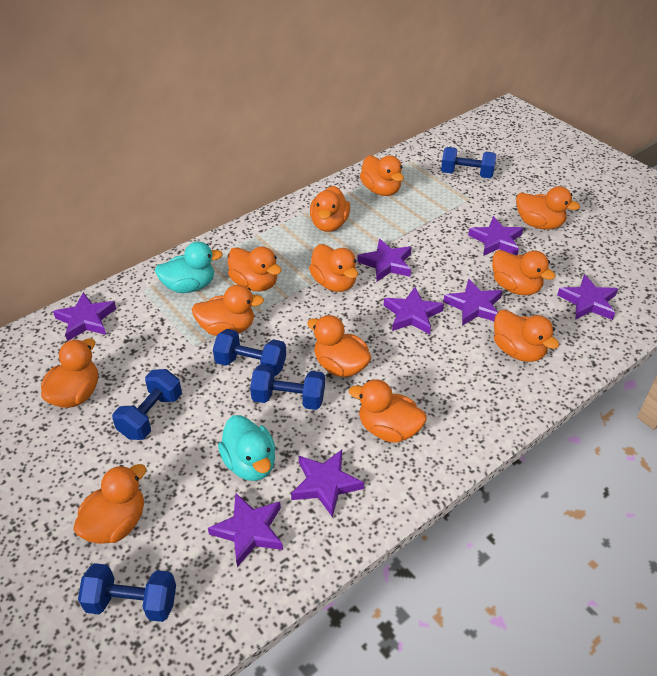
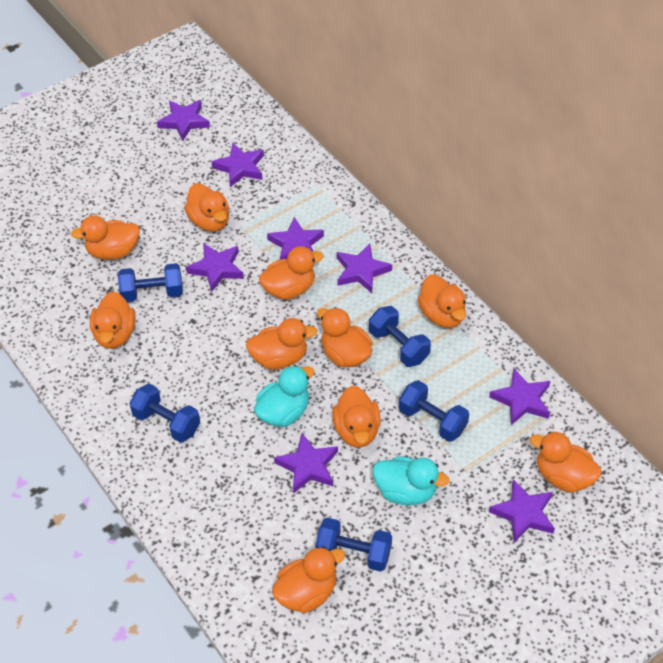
orange duck: 12 -> 10

